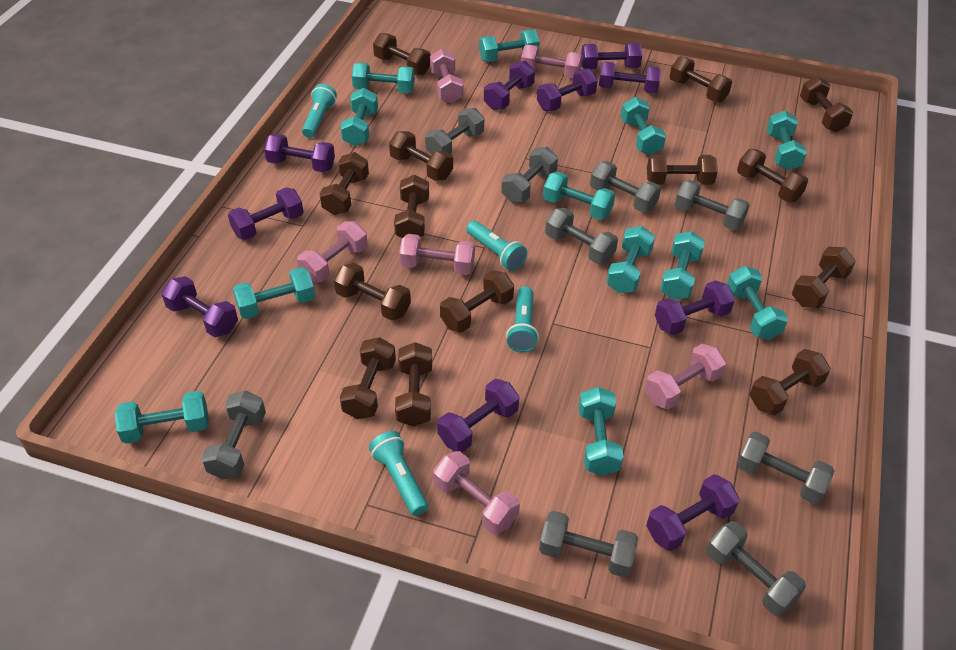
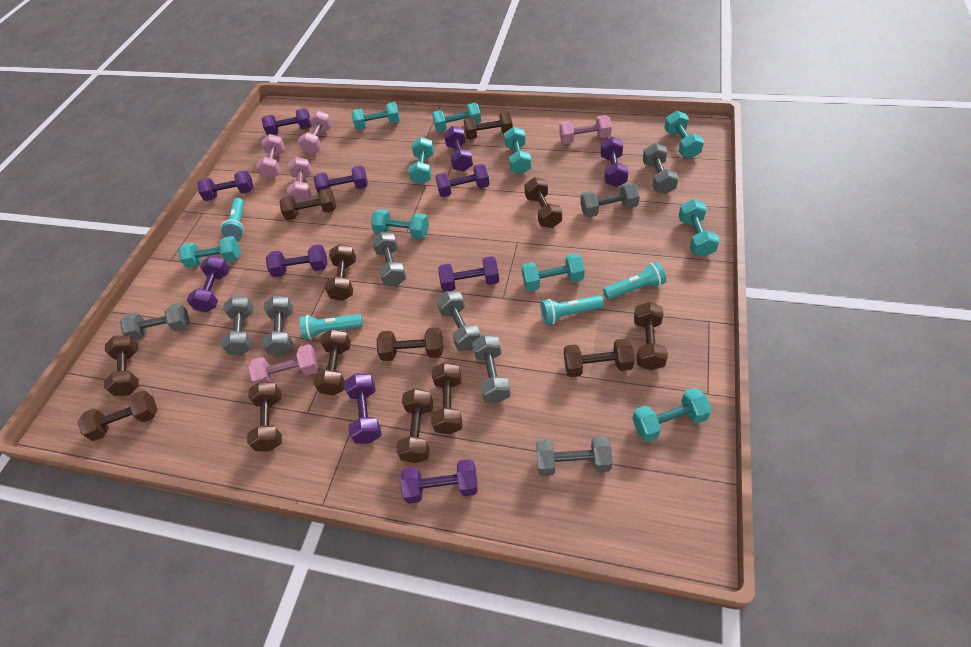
brown dumbbell: 14 -> 13
pink dumbbell: 6 -> 5
purple dumbbell: 10 -> 11
turquoise dumbbell: 12 -> 10

